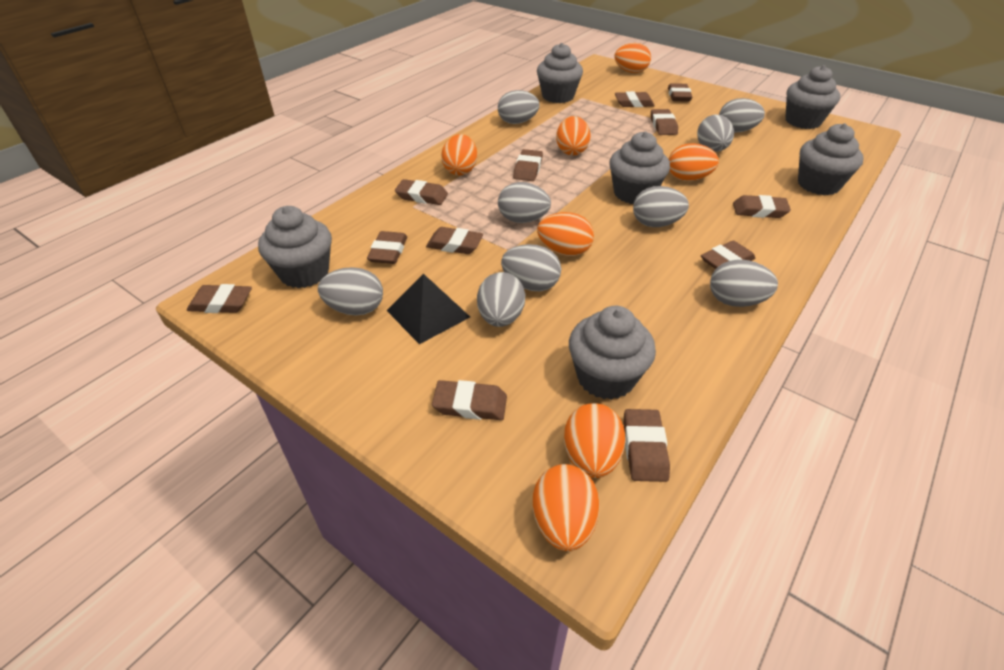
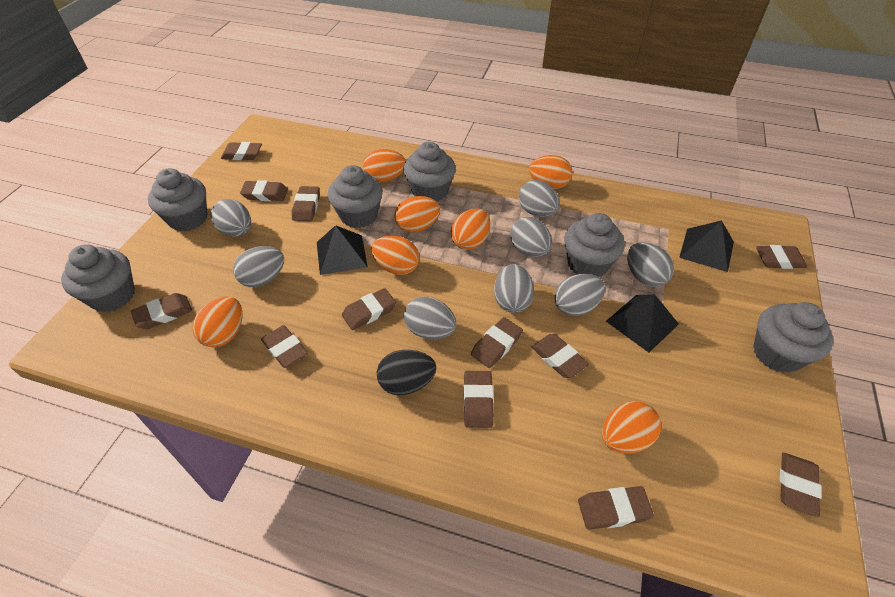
black egg: 0 -> 1
black pyramid: 1 -> 3
grey egg: 9 -> 8

